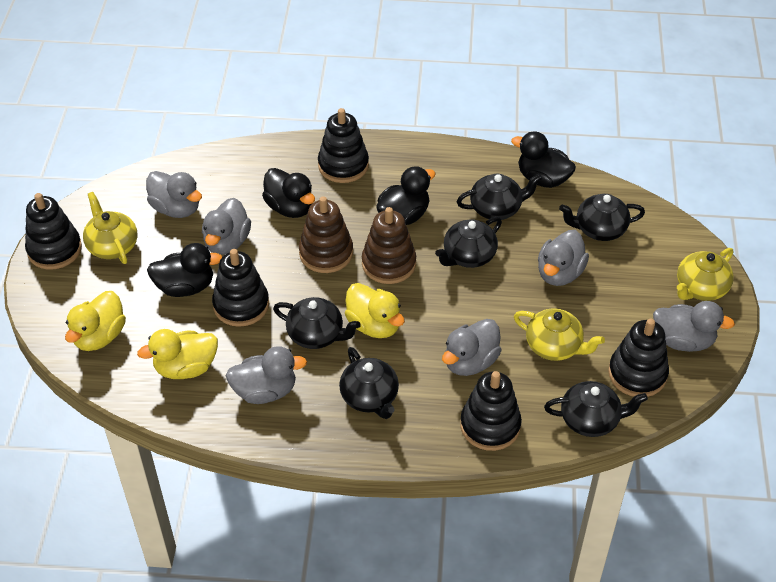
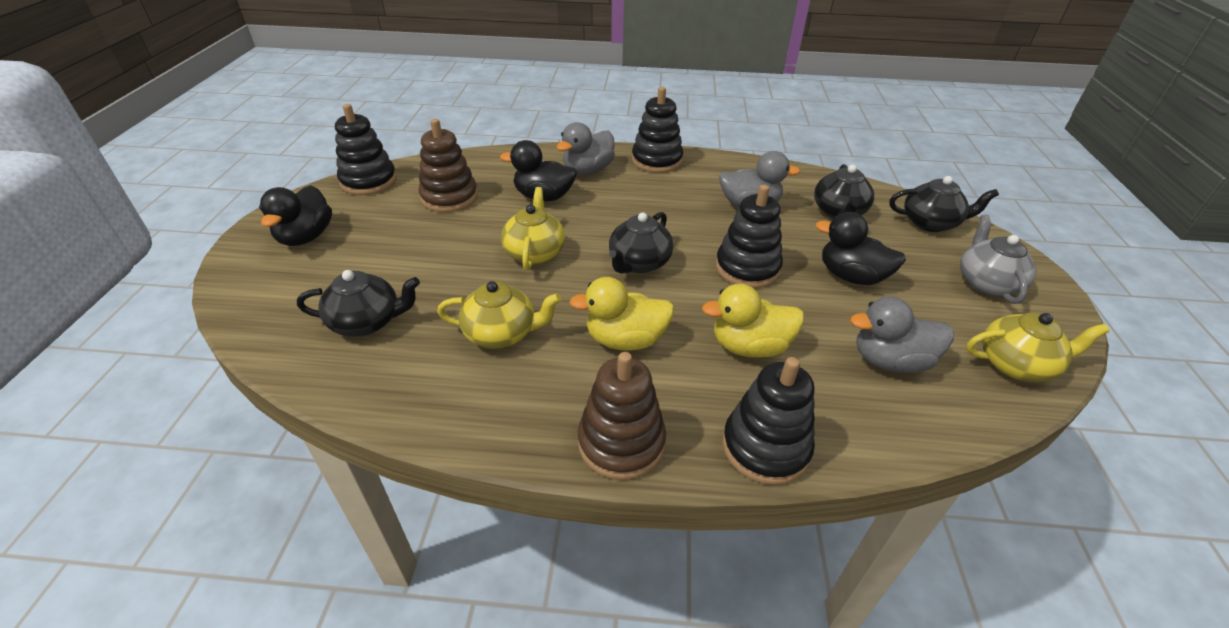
black duck: 4 -> 3
black stacking toy: 5 -> 4
black teapot: 6 -> 4
grey duck: 6 -> 3
grey teapot: 0 -> 1
yellow duck: 3 -> 2

